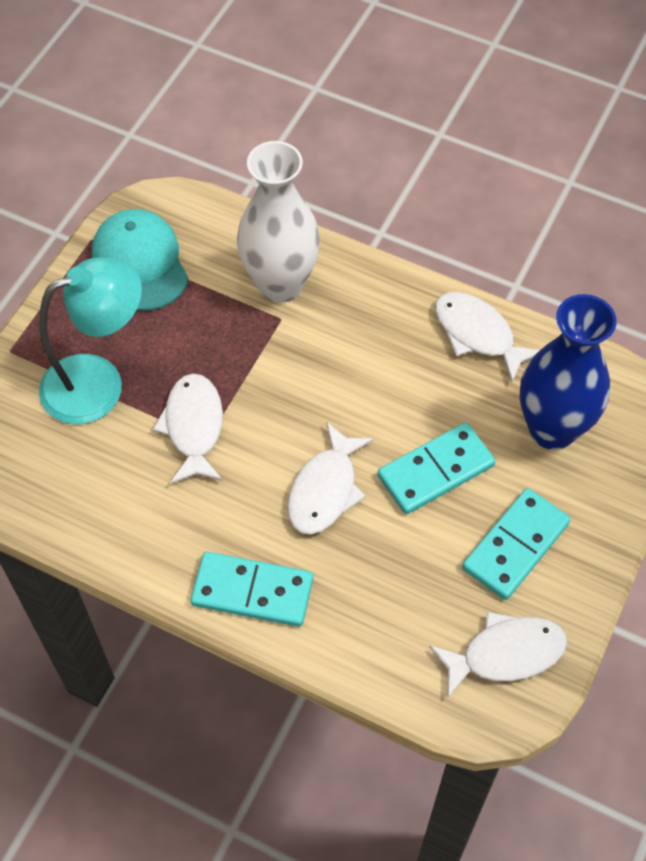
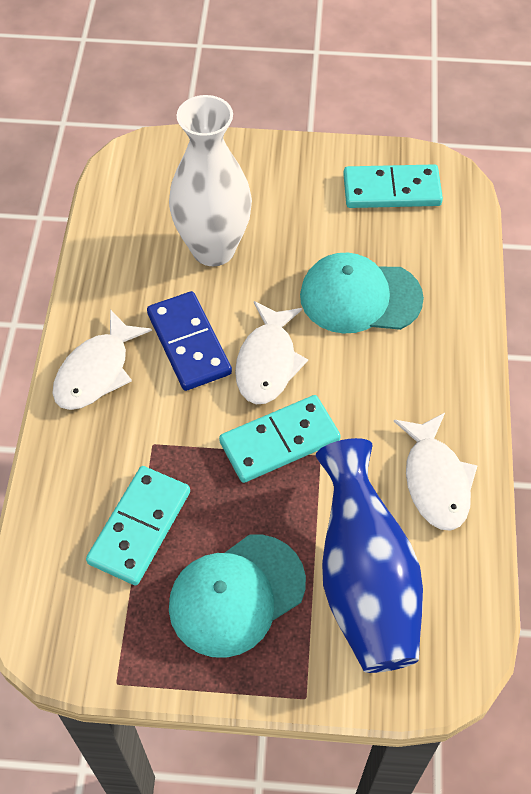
blue domino: 0 -> 1
turquoise cap: 1 -> 2
turquoise lamp: 1 -> 0
white fish: 4 -> 3

